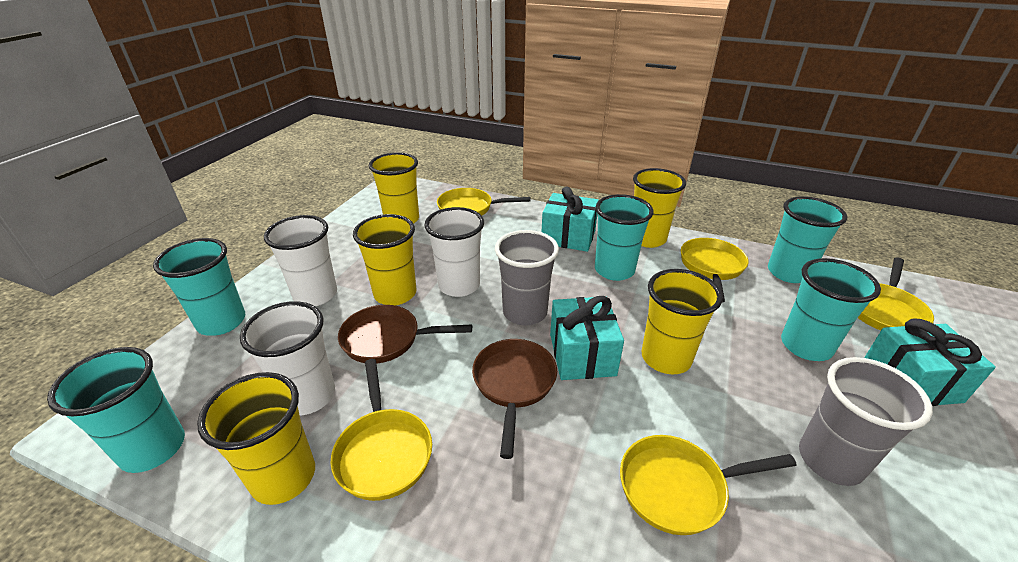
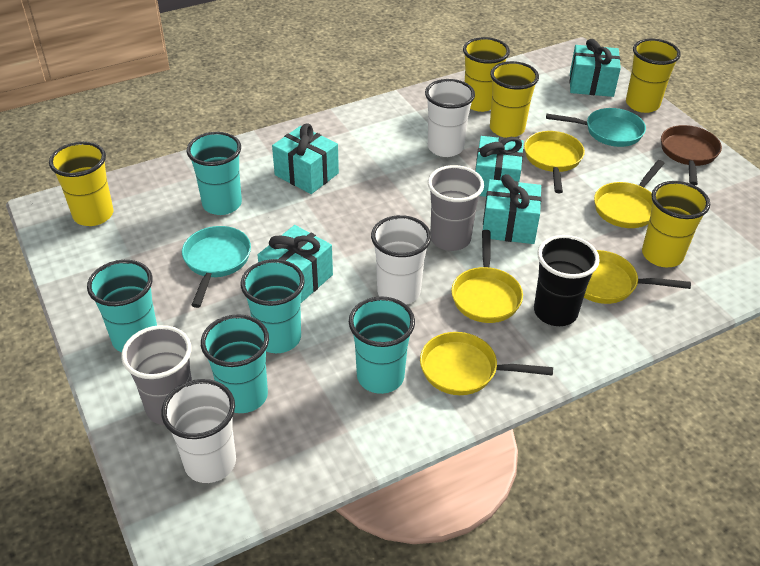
black cup: 0 -> 1
brown pan: 2 -> 1
turquoise gift: 3 -> 5
turquoise pan: 0 -> 2

